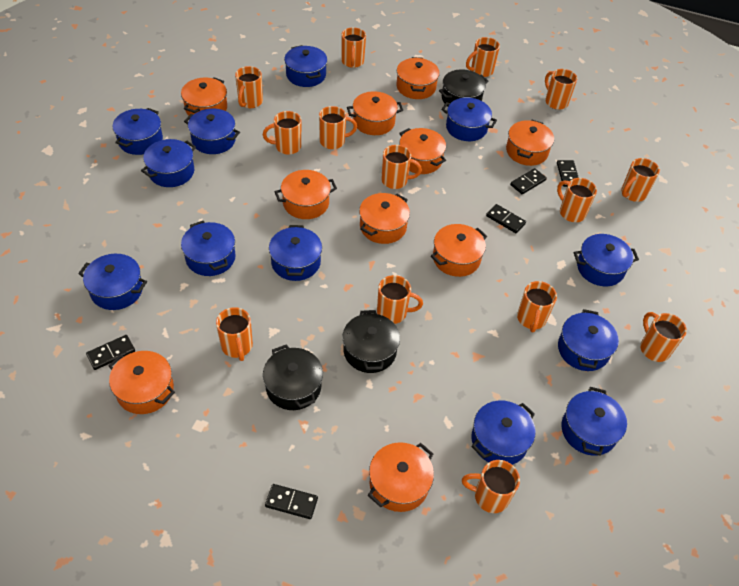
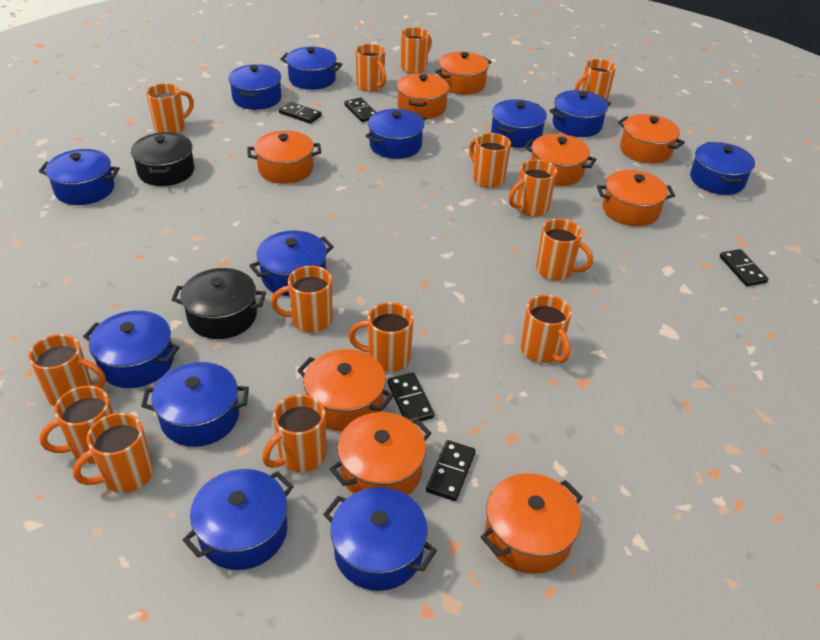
black pot: 3 -> 2
orange pot: 10 -> 9

